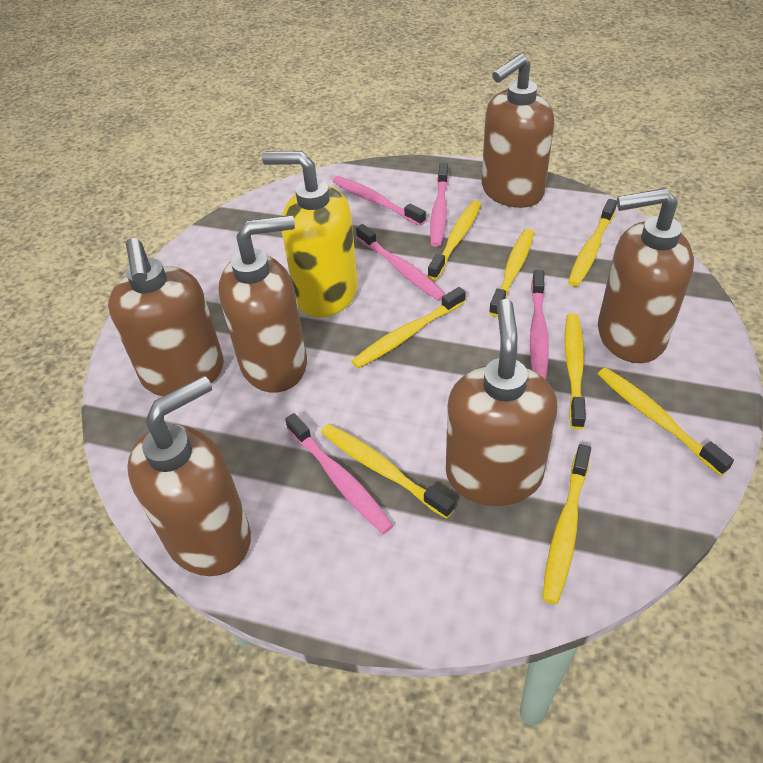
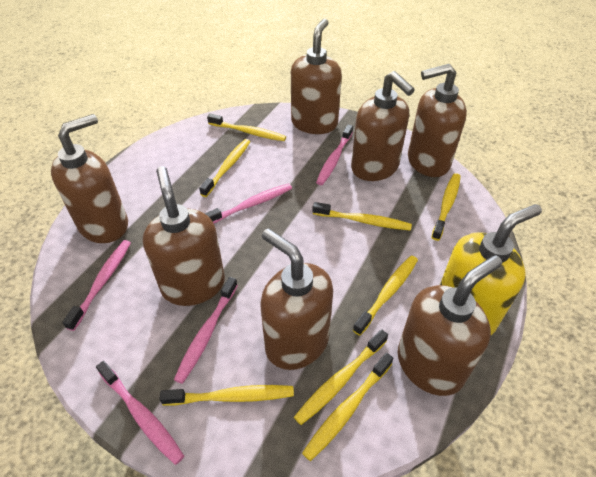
brown soap dispenser: 6 -> 7

